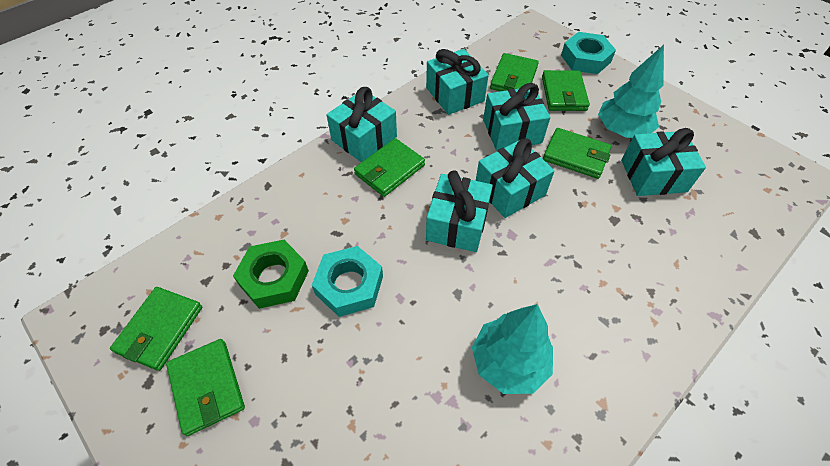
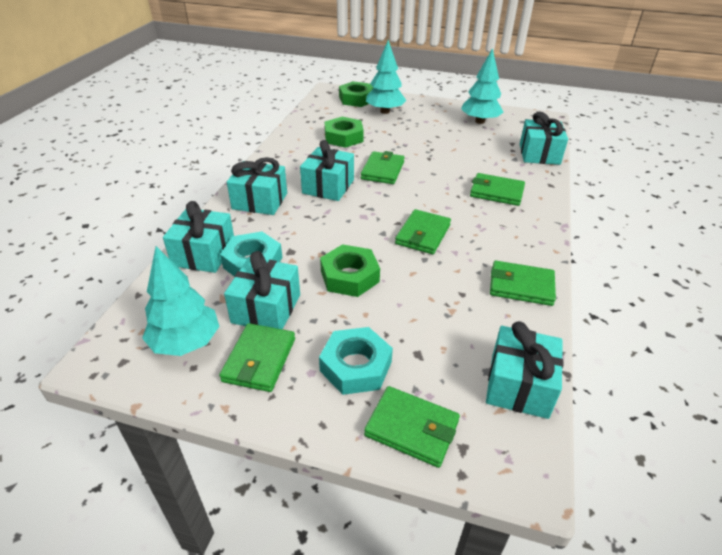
green nut: 1 -> 3
turquoise tree: 2 -> 3

